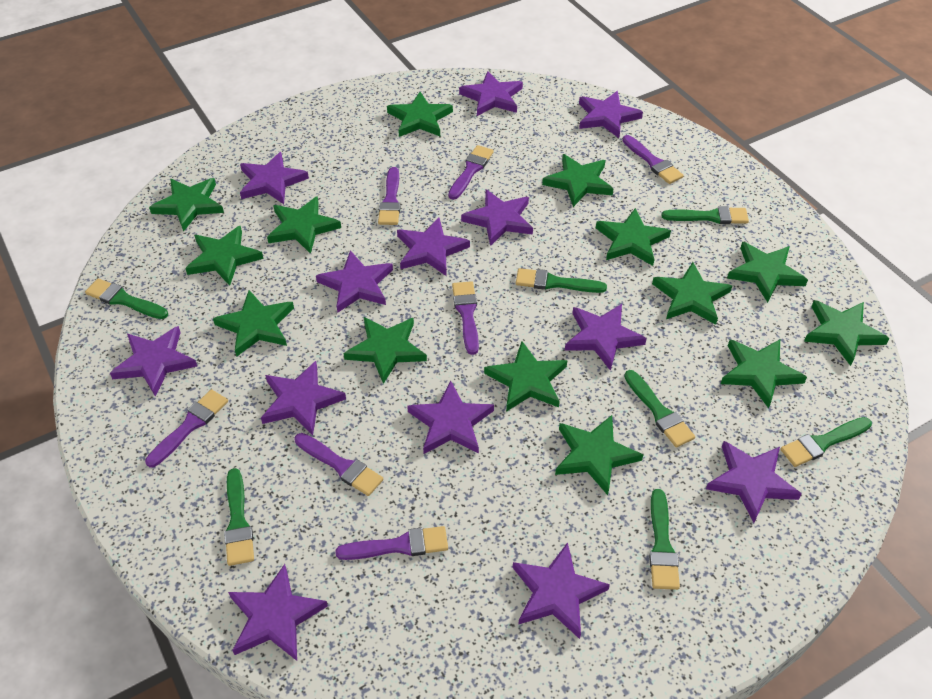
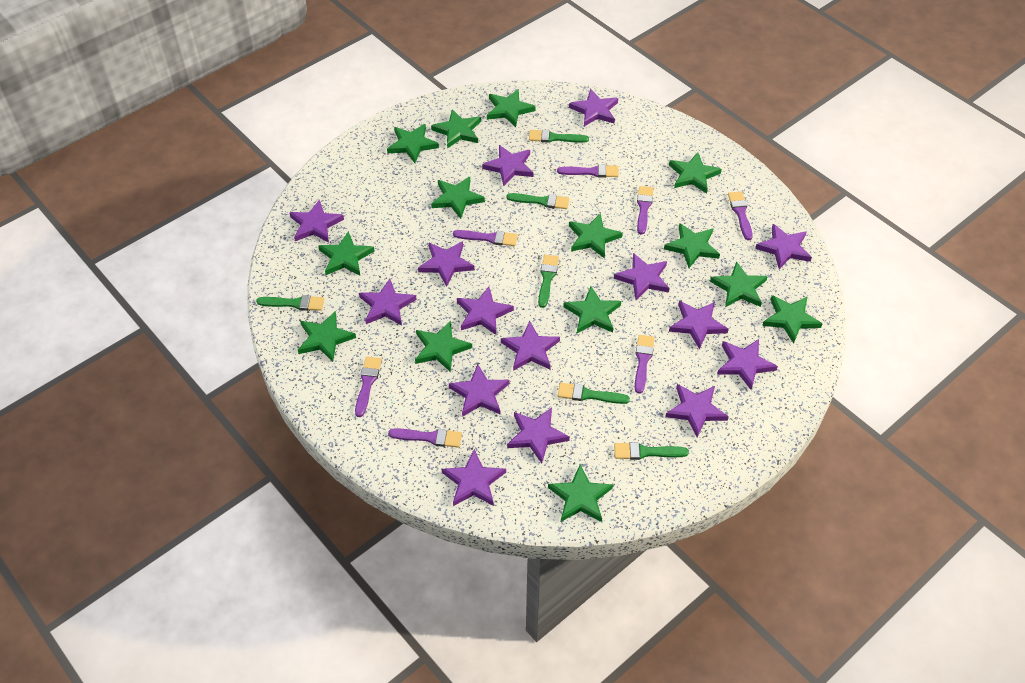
green brush: 7 -> 6
purple star: 13 -> 15

